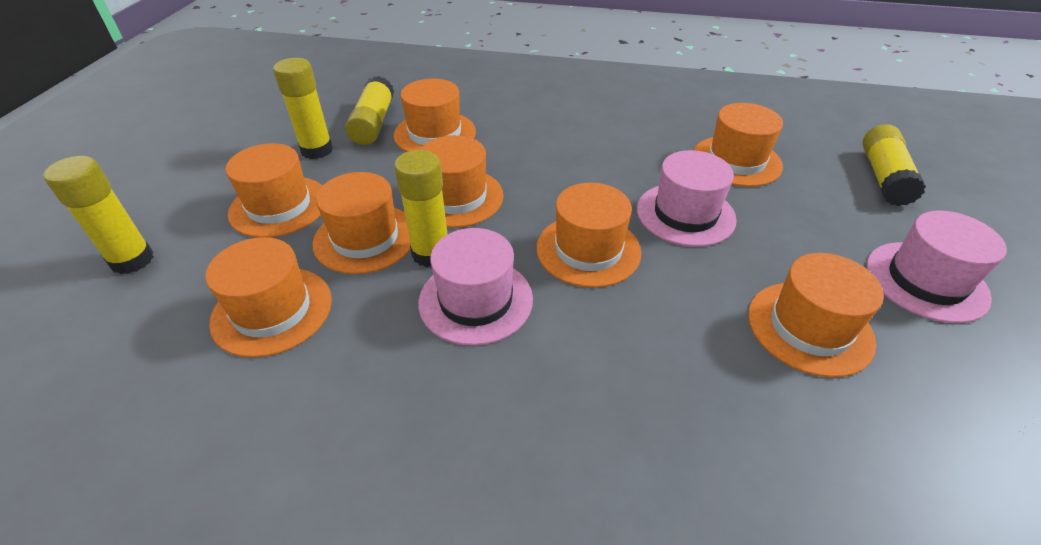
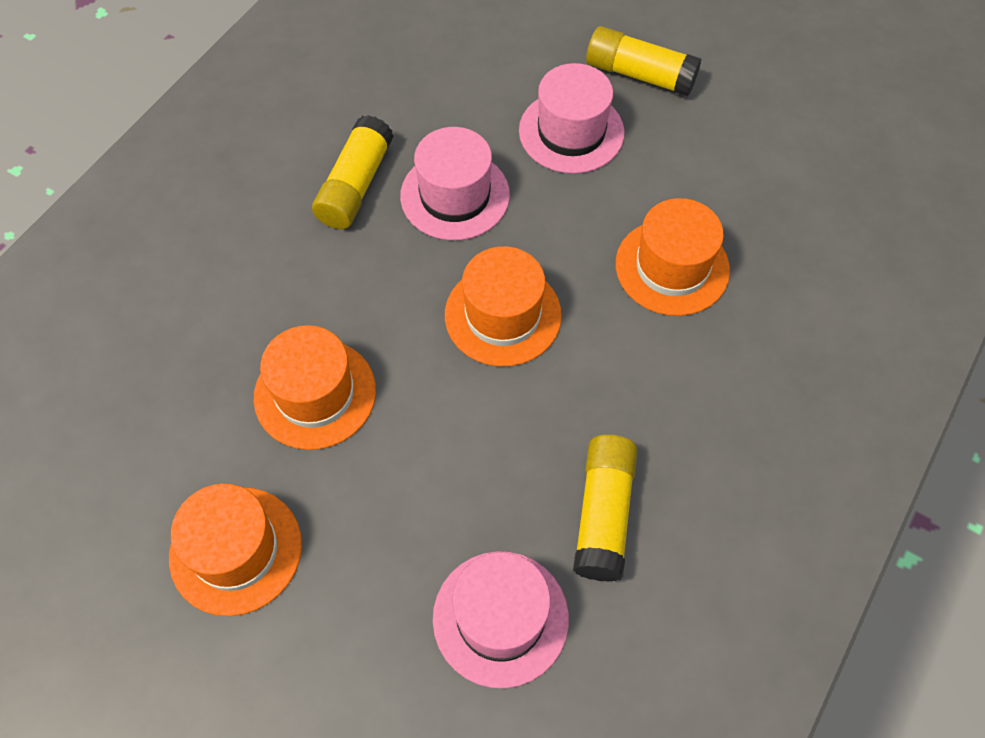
orange hat: 8 -> 4
yellow glue stick: 5 -> 3

